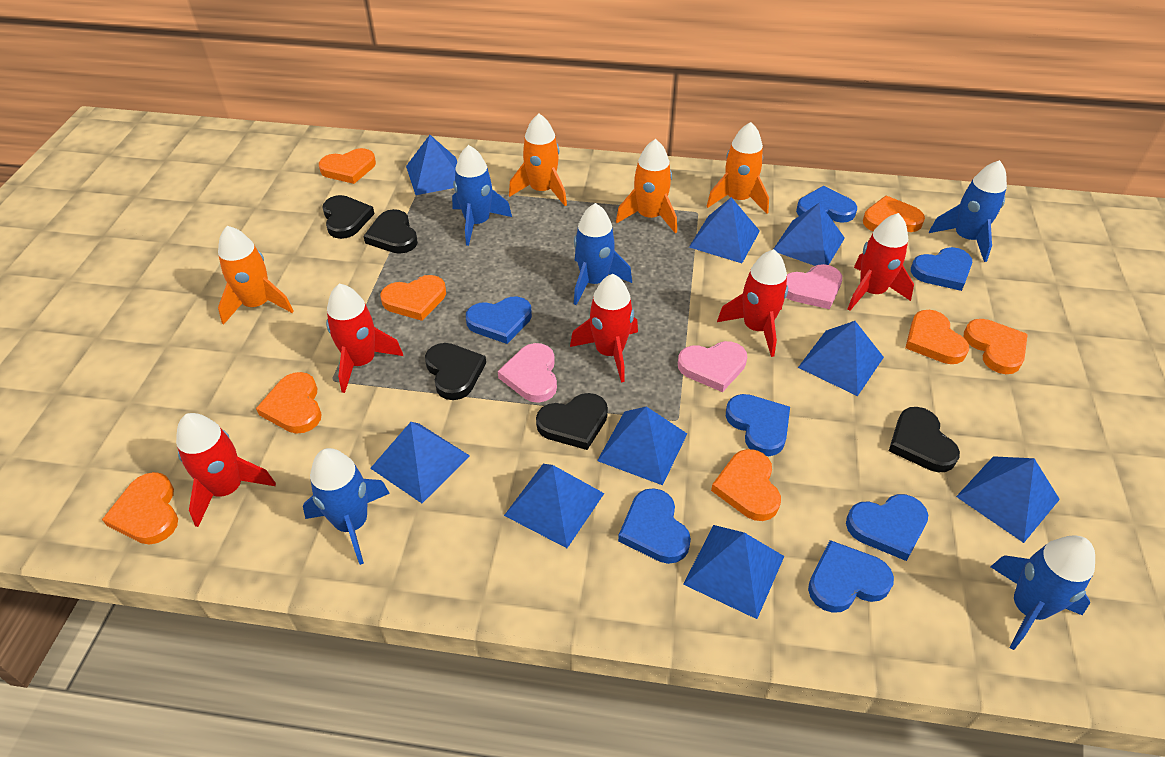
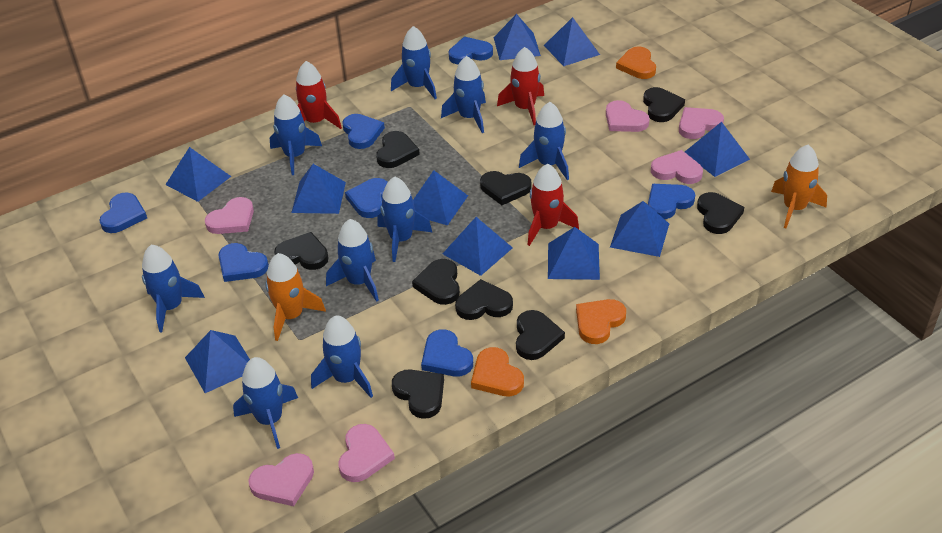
black heart: 5 -> 9
blue pyramid: 9 -> 10
blue rocket: 5 -> 9
orange heart: 8 -> 3
orange rocket: 4 -> 2
pink heart: 3 -> 6
red rocket: 5 -> 3

